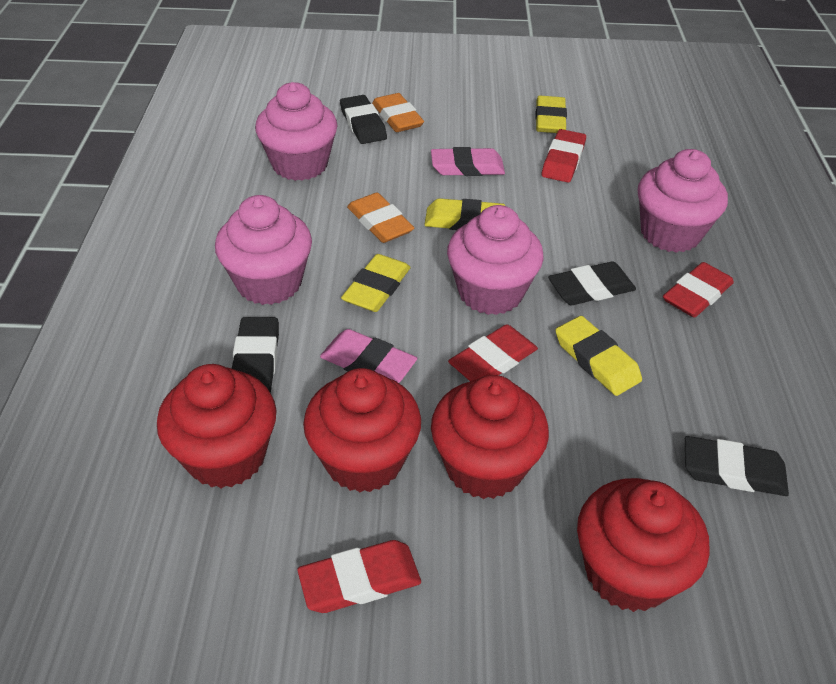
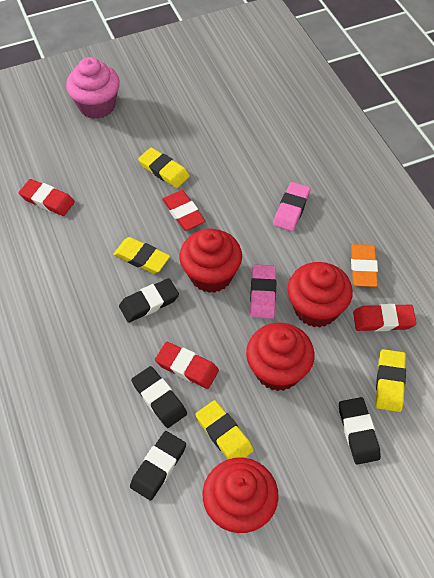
orange eraser: 2 -> 1
pink cupcake: 4 -> 1

